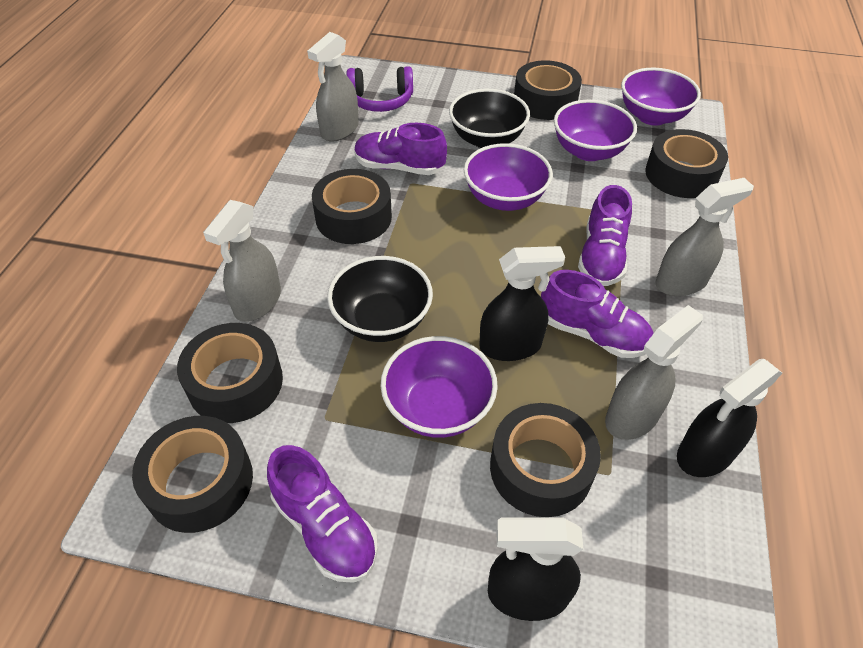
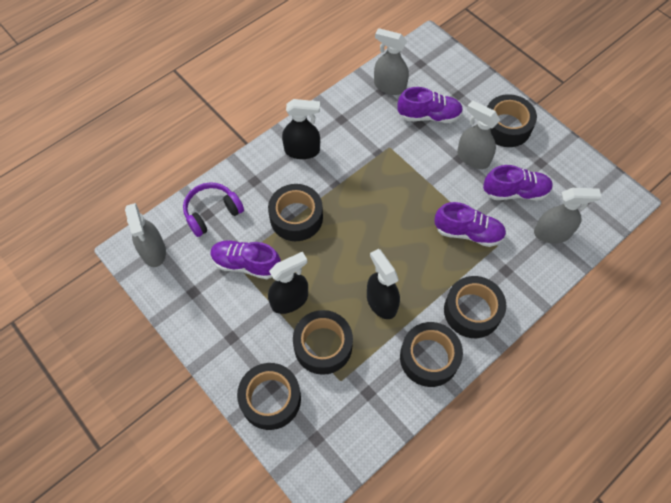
black bowl: 2 -> 0
purple bowl: 4 -> 0

